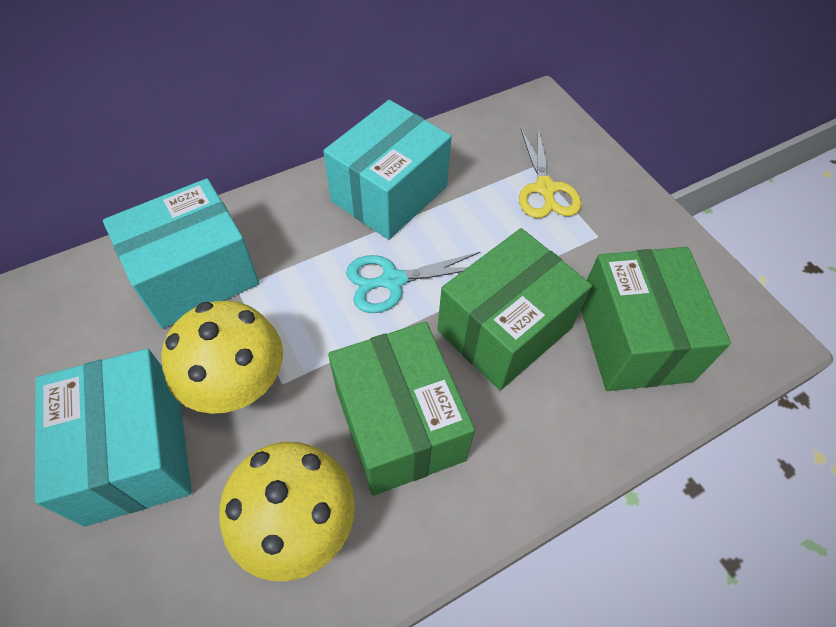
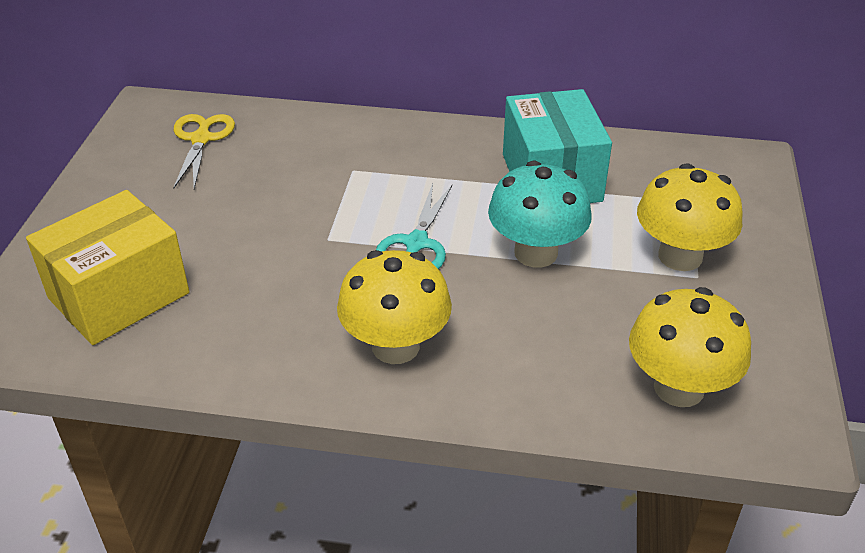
green box: 3 -> 0
turquoise box: 3 -> 1
turquoise mushroom: 0 -> 1
yellow box: 0 -> 1
yellow mushroom: 2 -> 3

